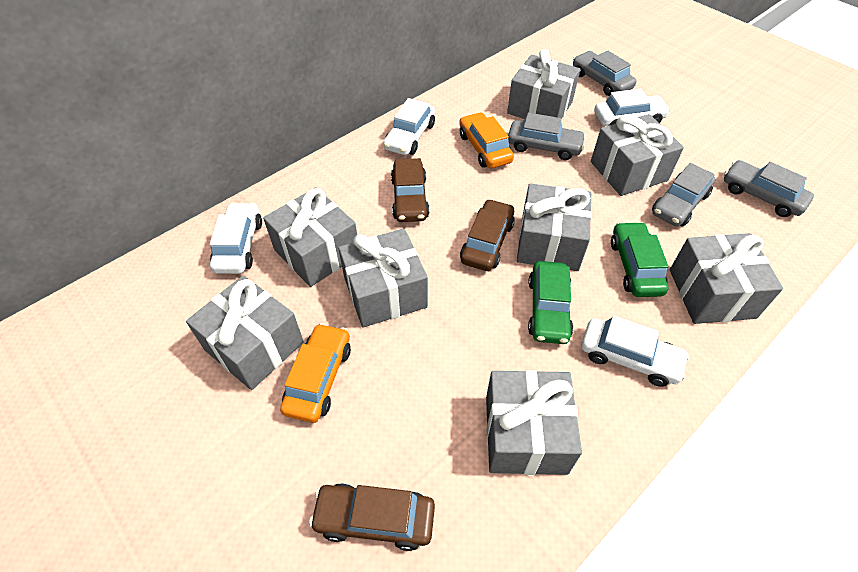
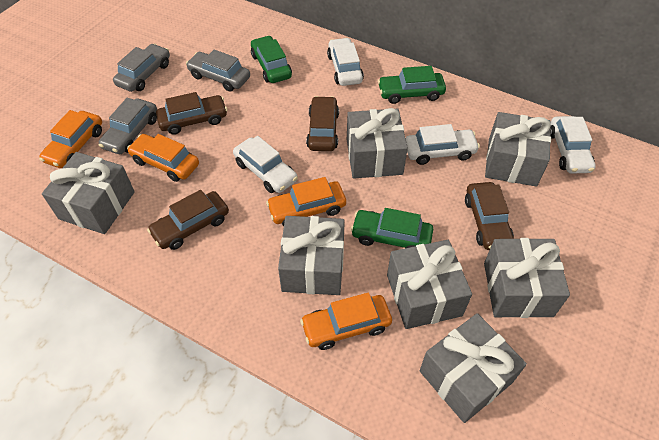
brown car: 3 -> 4
green car: 2 -> 3
grey car: 4 -> 3
grey gift: 8 -> 7
orange car: 2 -> 4

